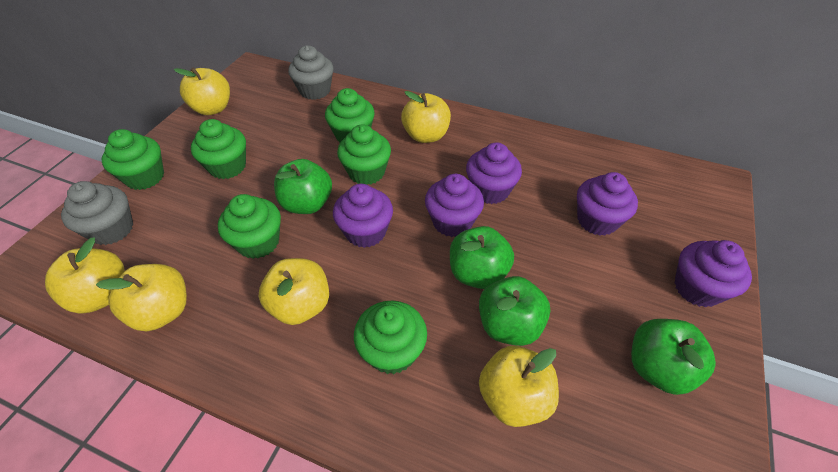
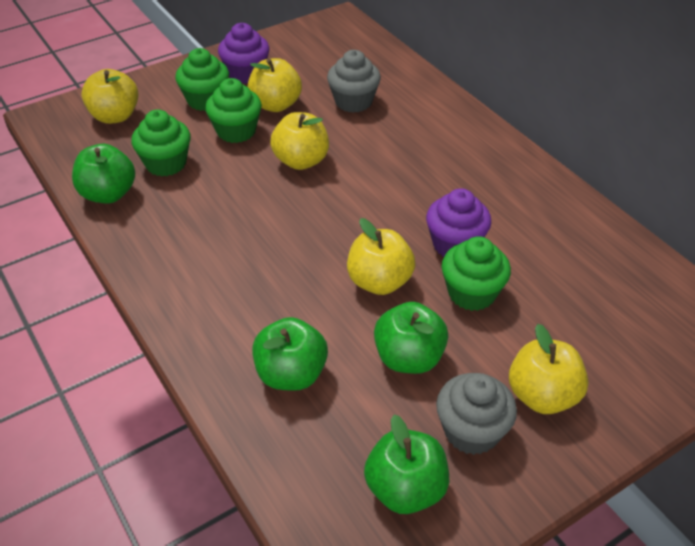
green cupcake: 6 -> 4
purple cupcake: 5 -> 2
yellow apple: 6 -> 5

